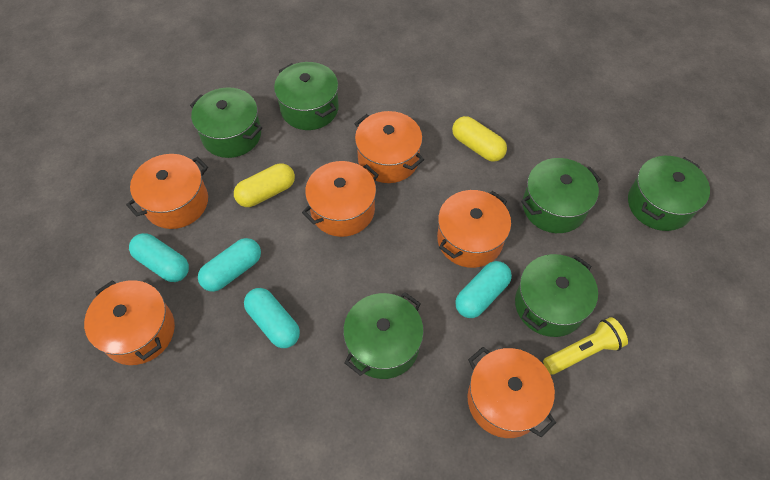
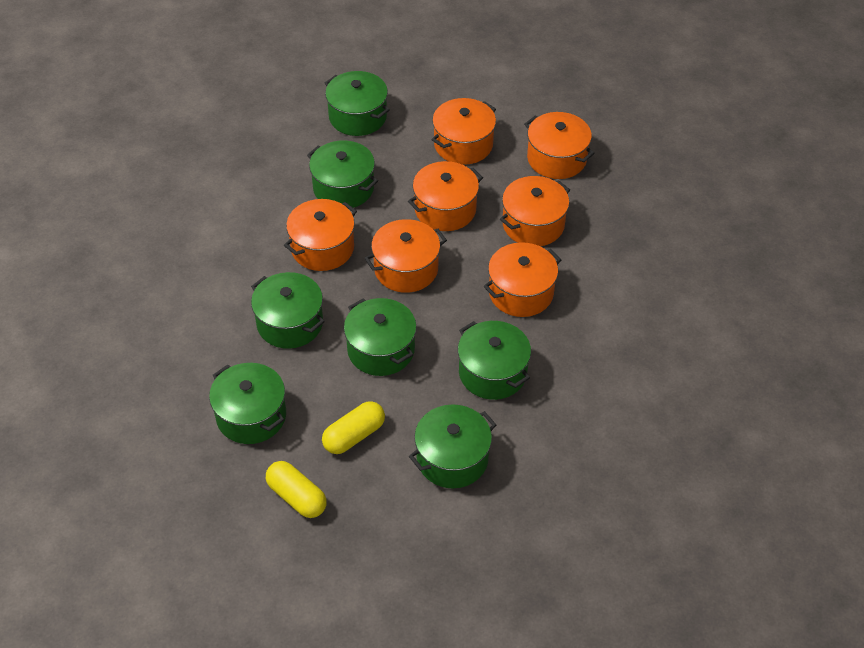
green pot: 6 -> 7
orange pot: 6 -> 7
turquoise capsule: 4 -> 0
yellow flashlight: 1 -> 0

